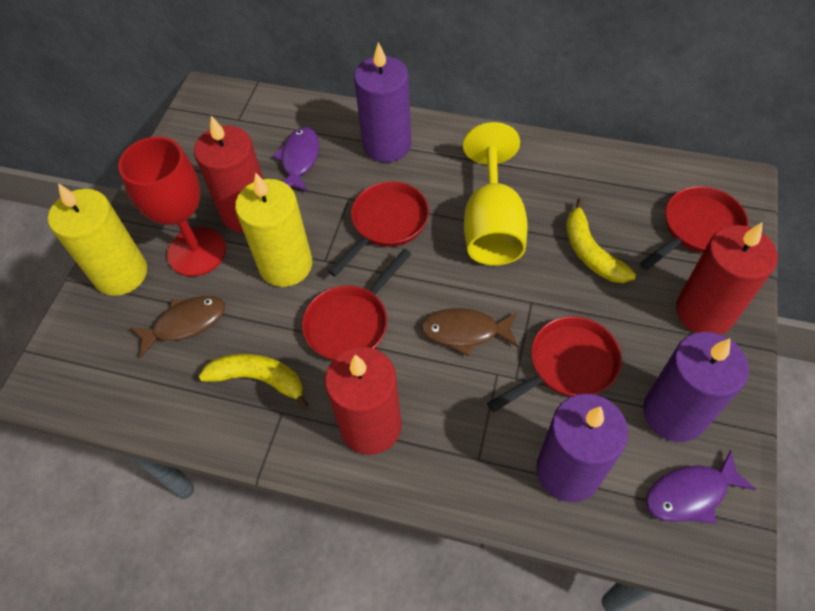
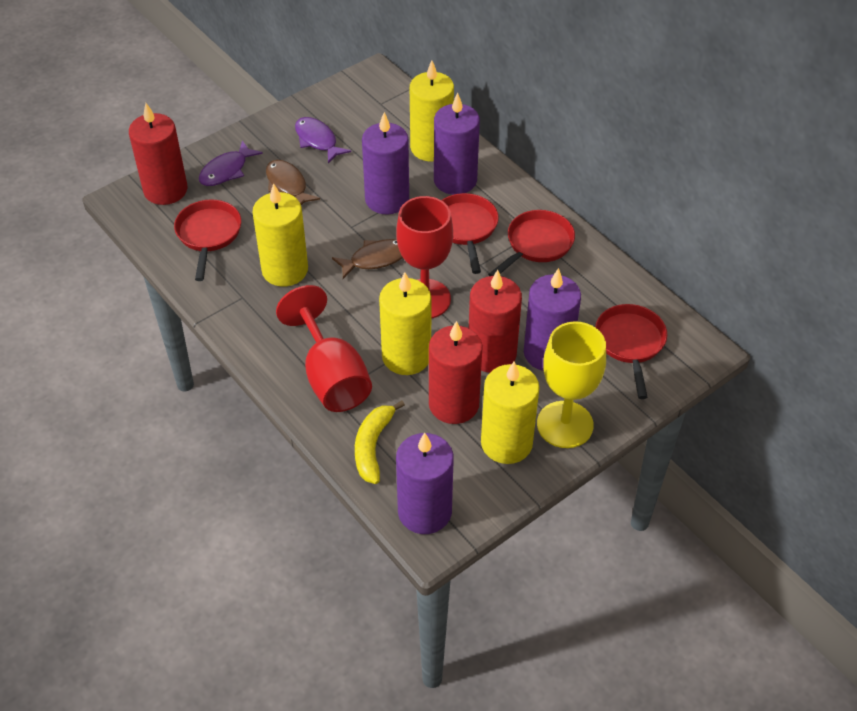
purple candle: 3 -> 4
red goblet: 1 -> 2
yellow banana: 2 -> 1
yellow candle: 2 -> 4

